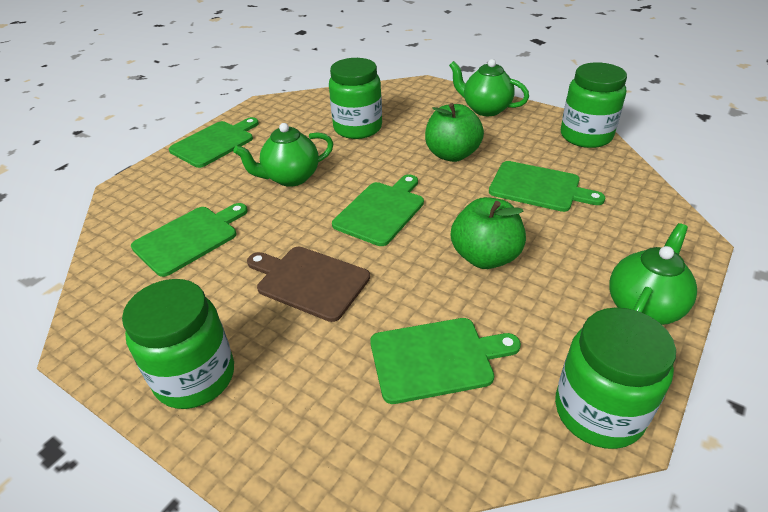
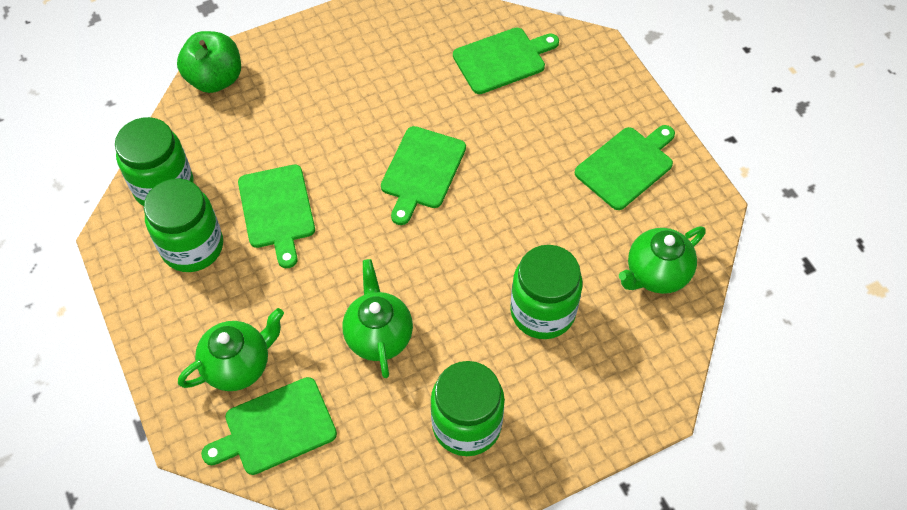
brown cutting board: 1 -> 0
green apple: 2 -> 1

